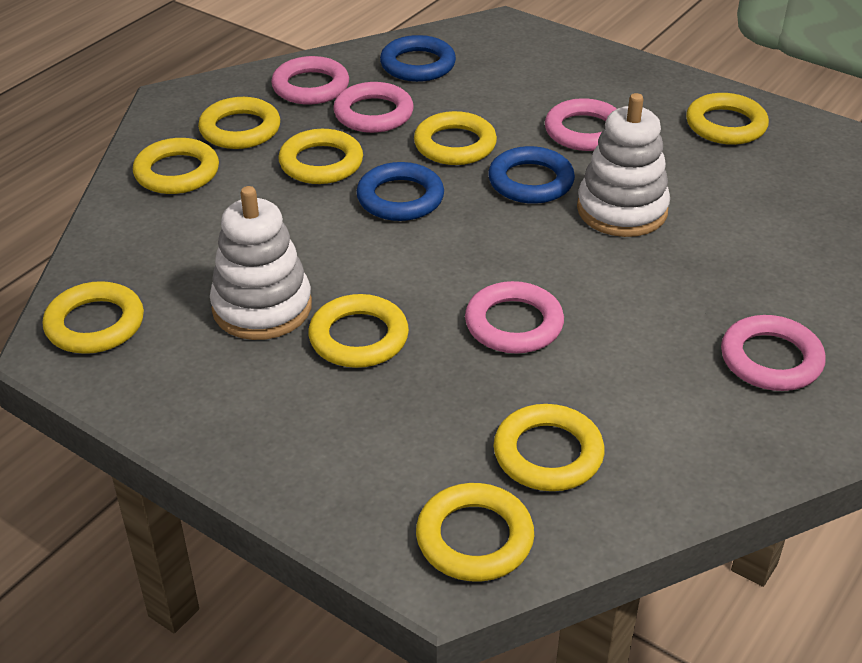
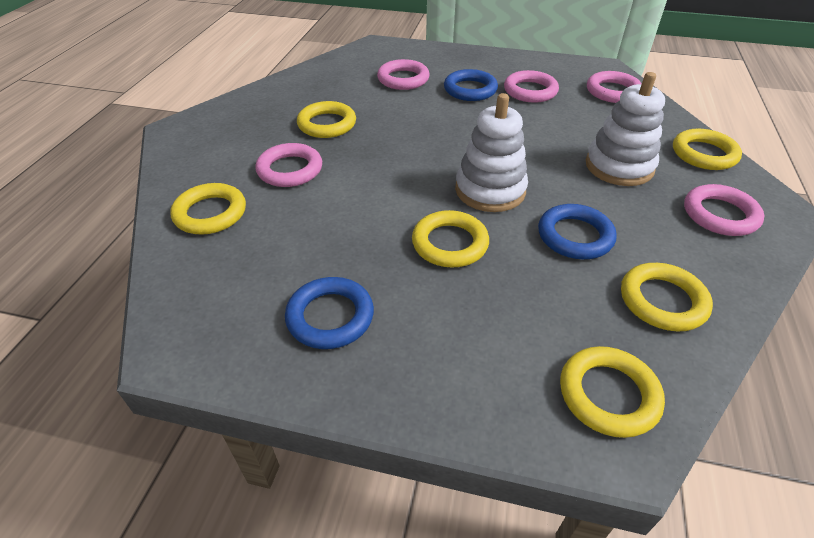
yellow ring: 9 -> 6

